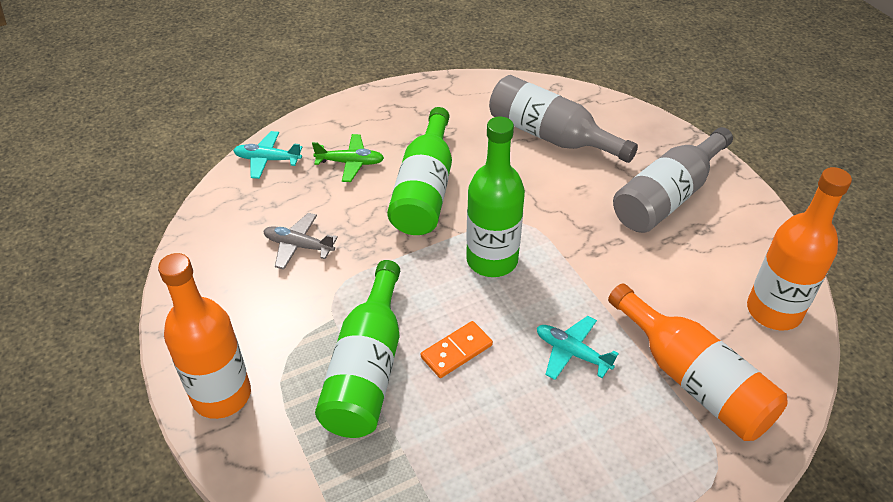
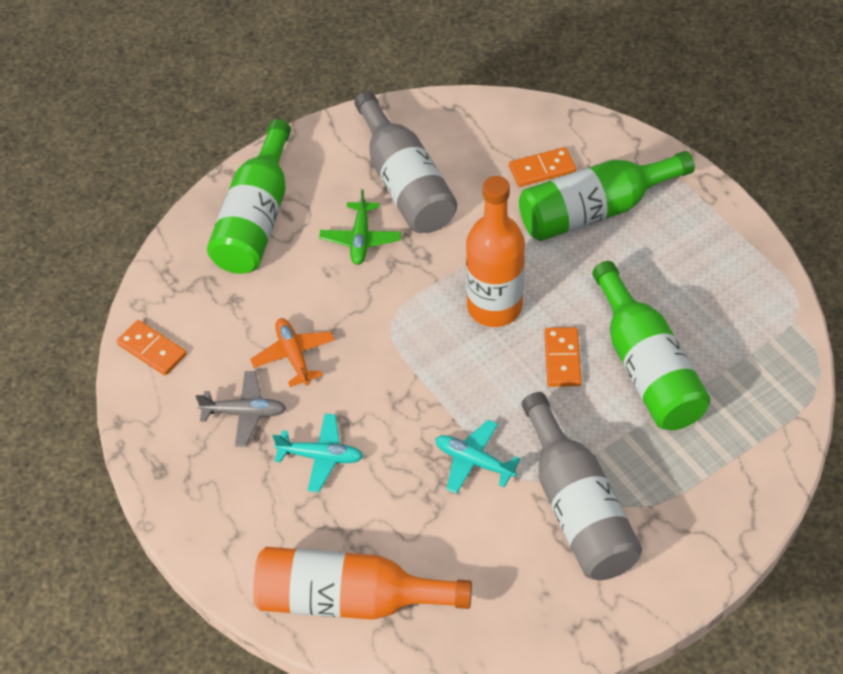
orange bottle: 3 -> 2
orange domino: 1 -> 3
orange plane: 0 -> 1

